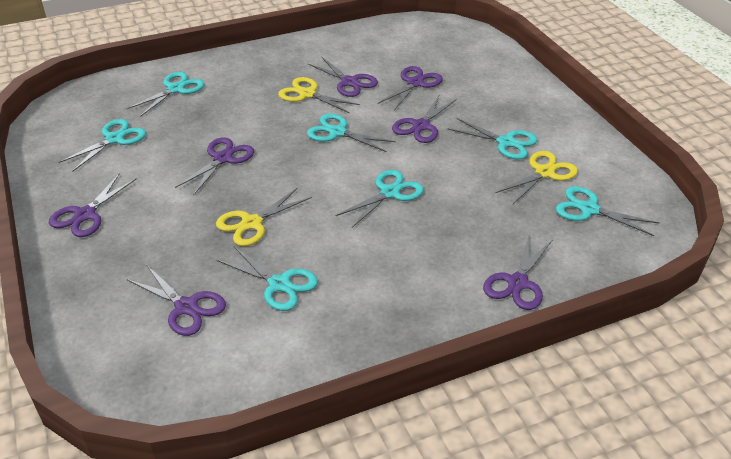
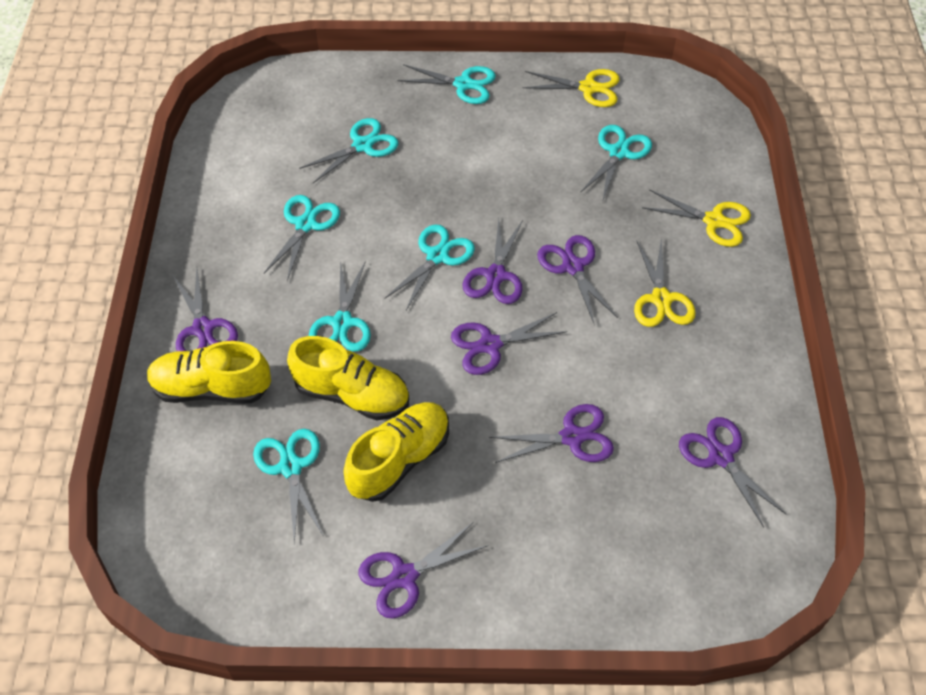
yellow shoe: 0 -> 3

